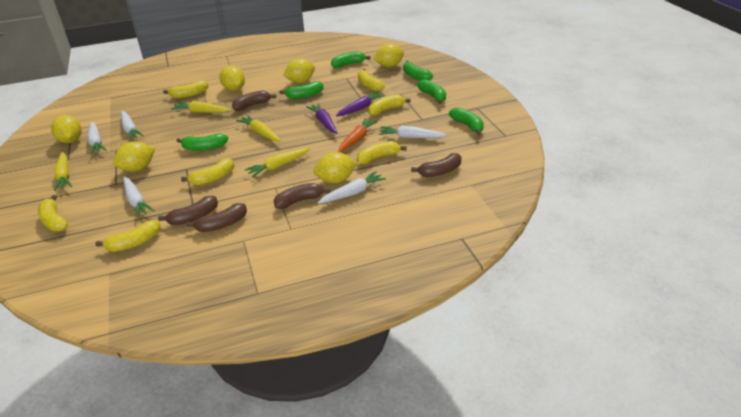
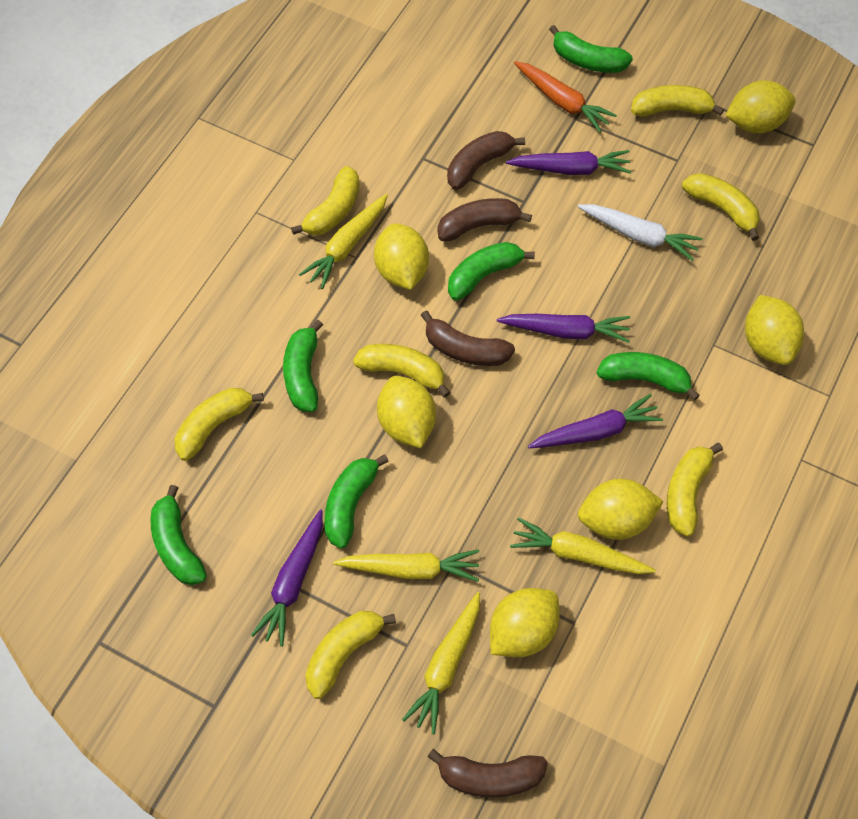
brown banana: 5 -> 4
purple carrot: 2 -> 4
white carrot: 5 -> 1

